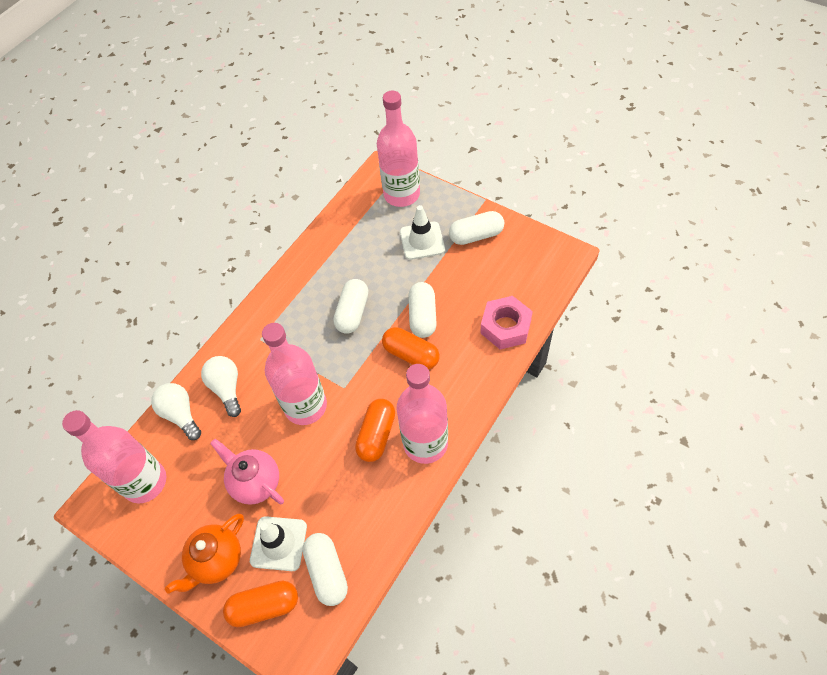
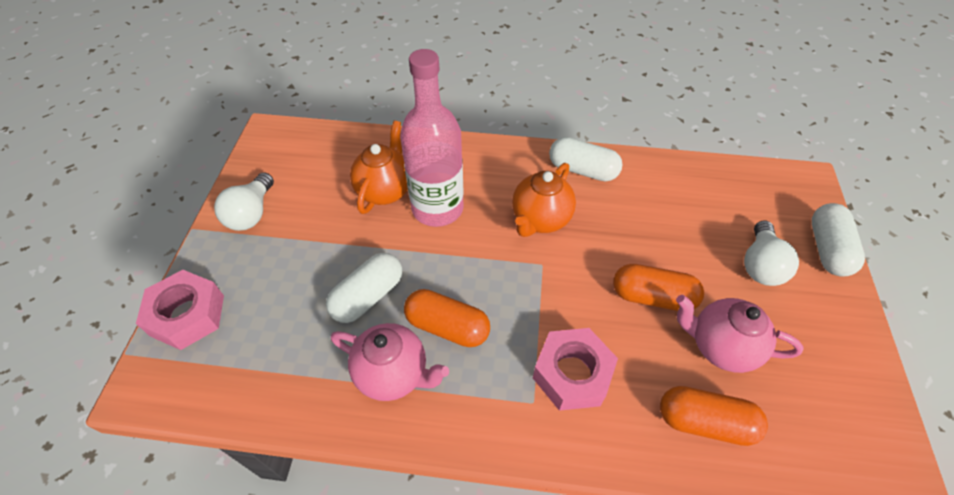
orange teapot: 1 -> 2
pink bottle: 4 -> 1
pink nut: 1 -> 2
pink teapot: 1 -> 2
white capsule: 4 -> 3
white traffic cone: 2 -> 0

